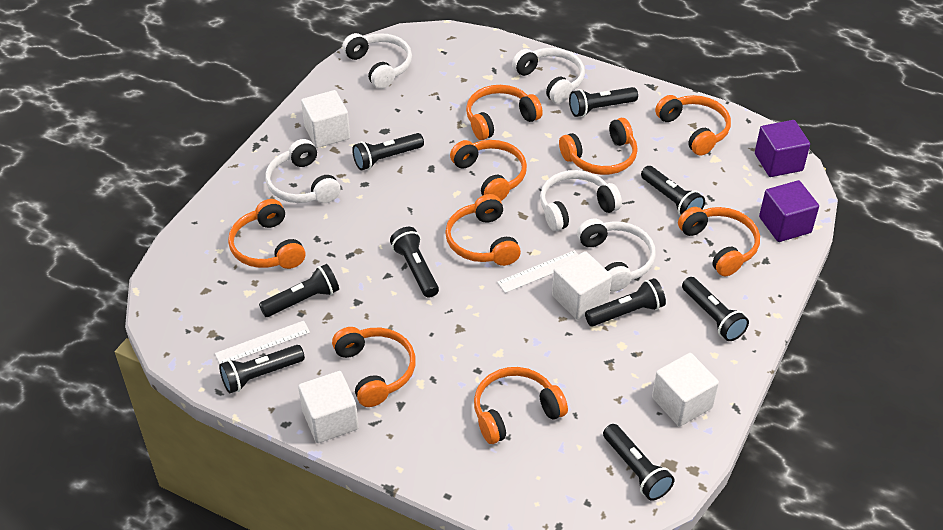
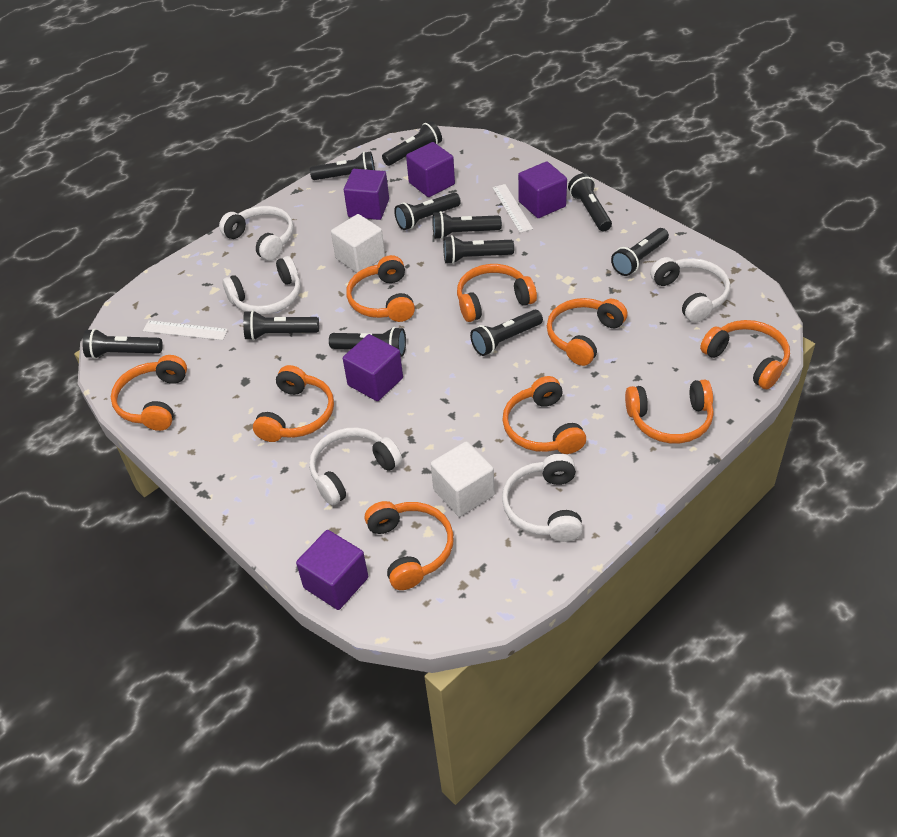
black flashlight: 9 -> 11
purple cube: 2 -> 5
white cube: 4 -> 2

